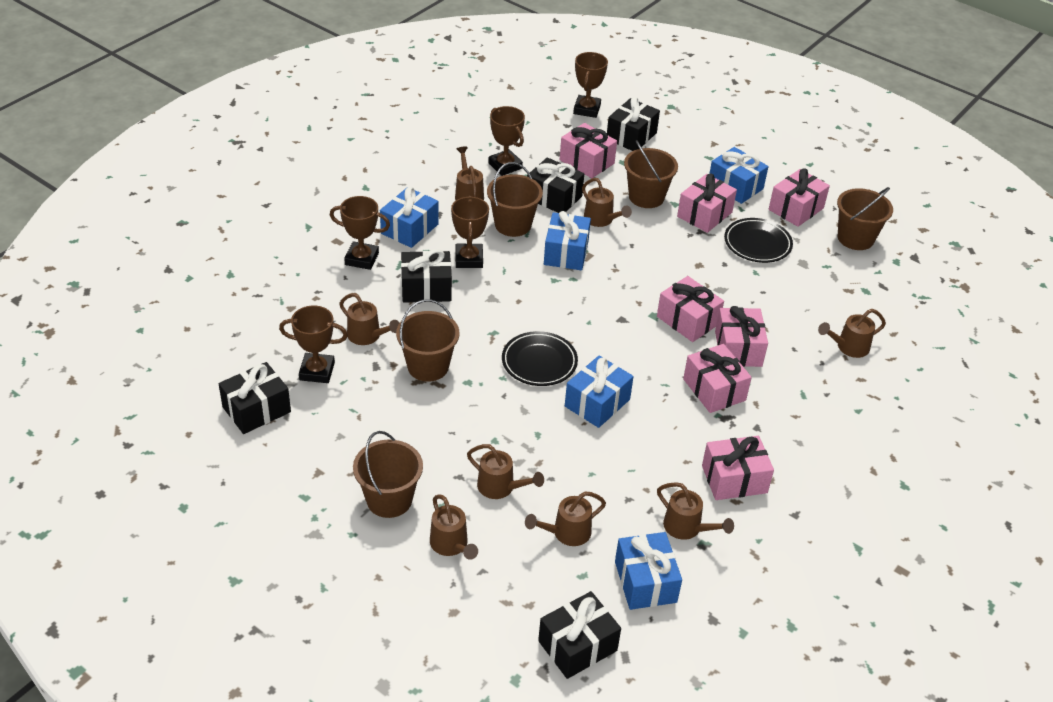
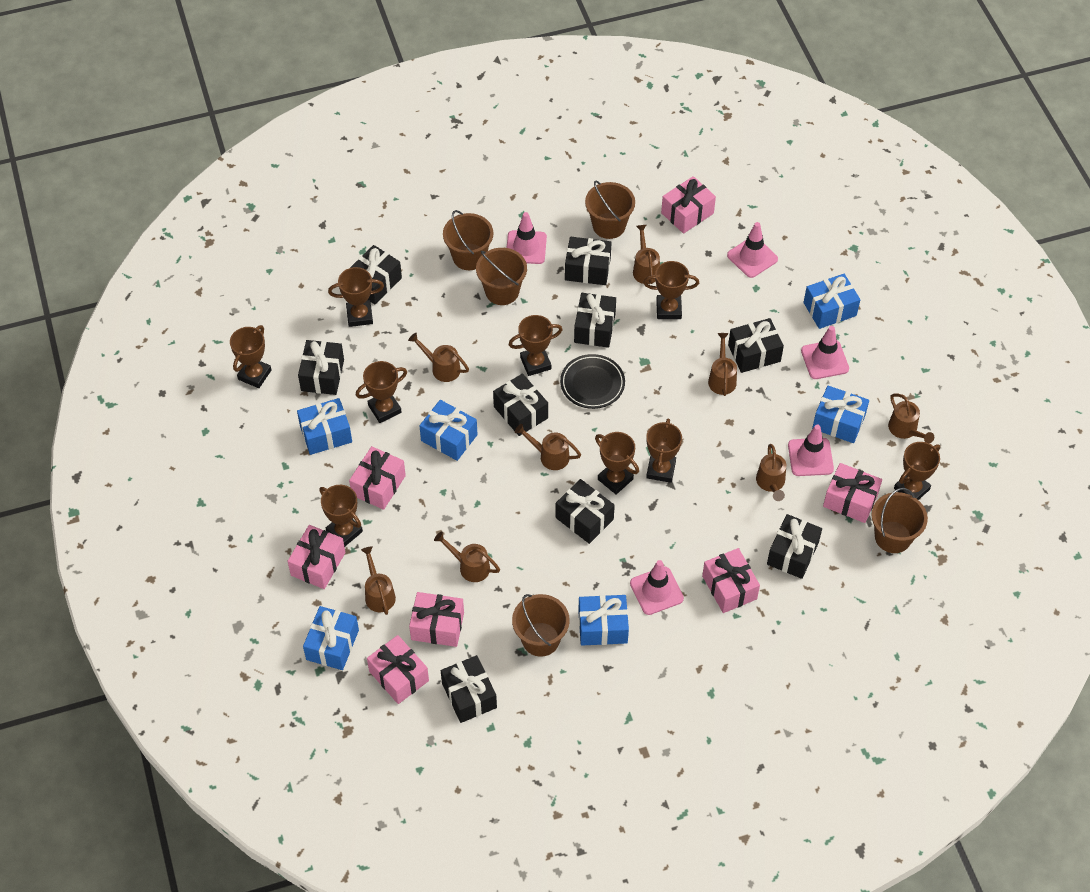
black gift: 5 -> 9
black plate: 2 -> 1
blue gift: 5 -> 6
brown trophy: 5 -> 9
pink traffic cone: 0 -> 5

